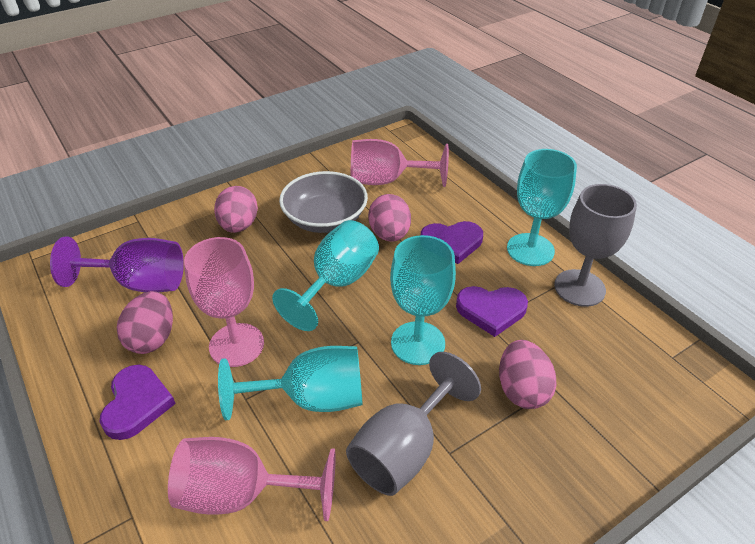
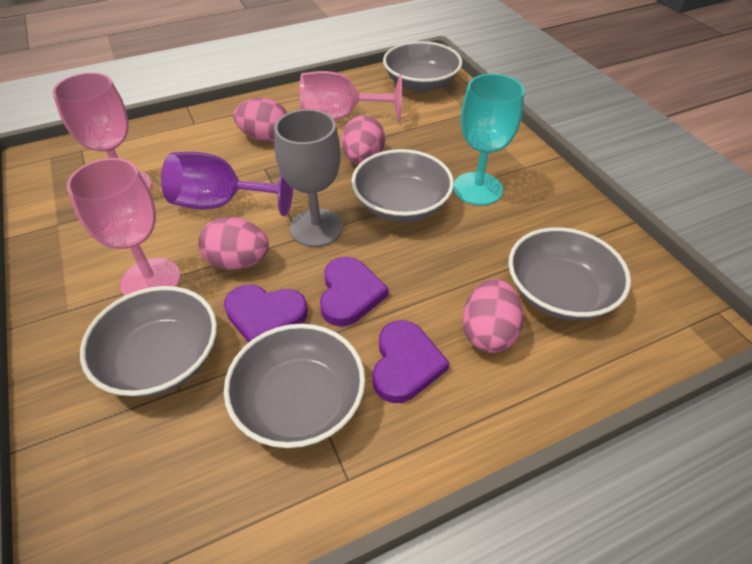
grey bowl: 1 -> 5
grey goblet: 2 -> 1
turquoise goblet: 4 -> 1

